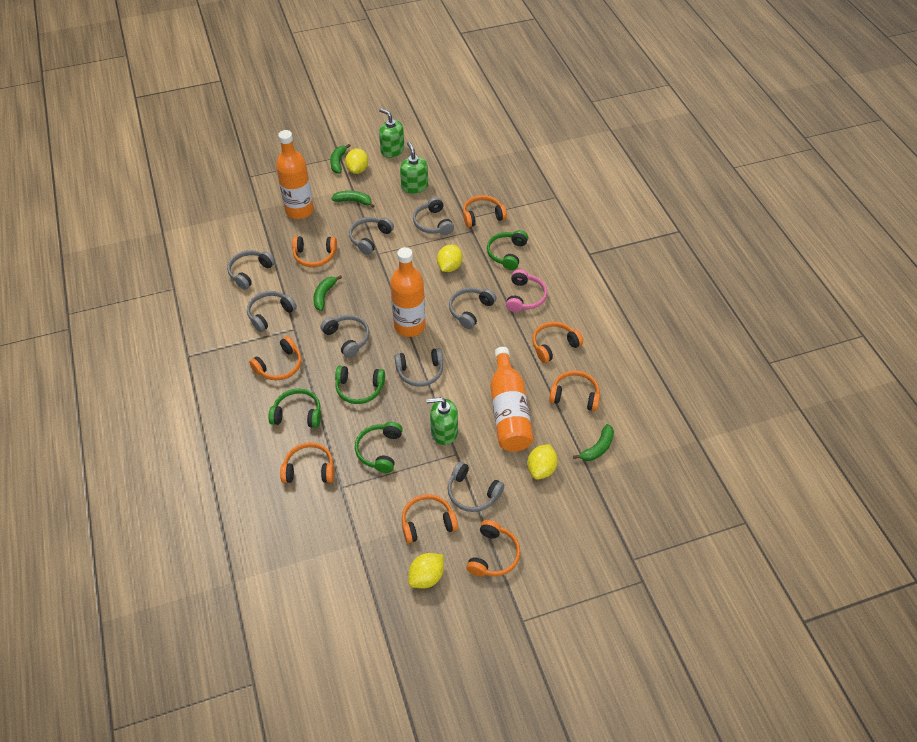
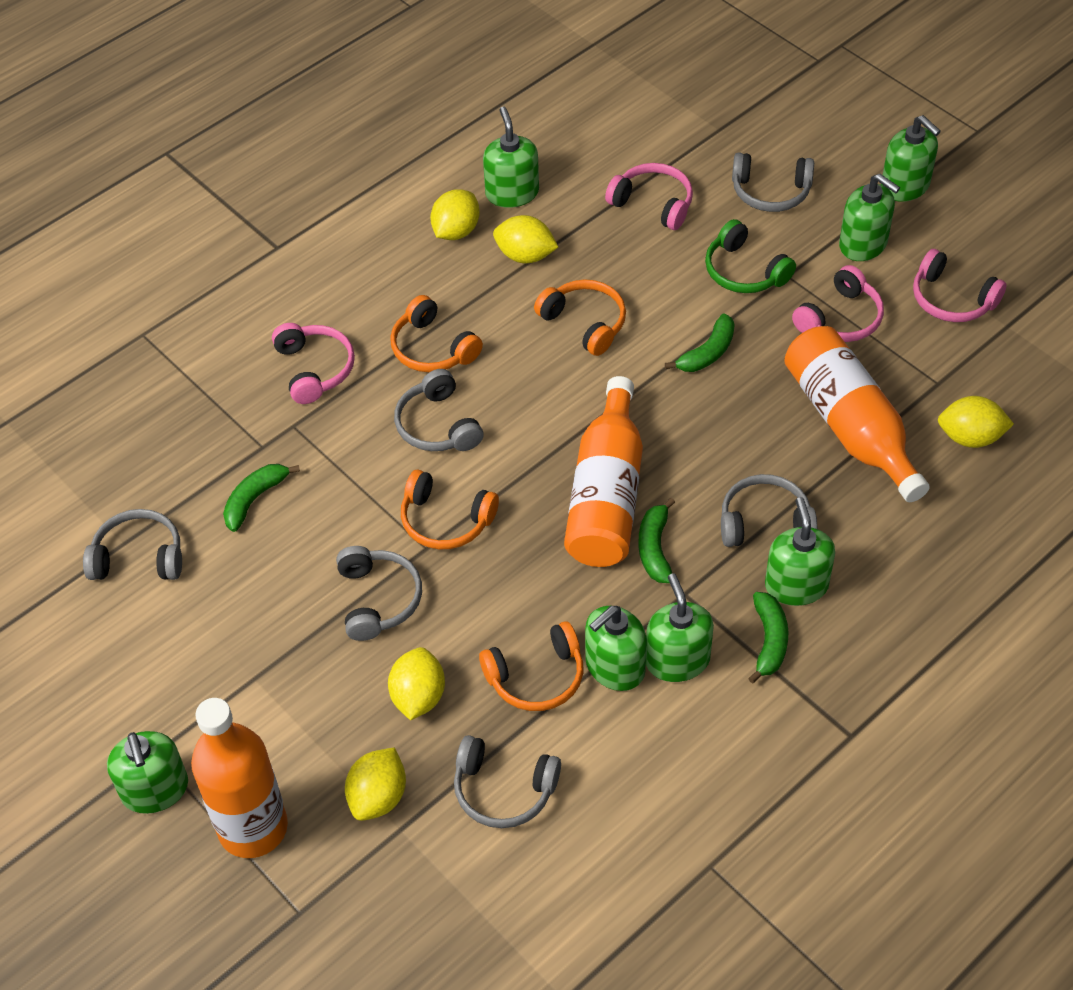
green headphones: 4 -> 1
green soap dispenser: 3 -> 7
grey headphones: 8 -> 6
orange headphones: 8 -> 4
pink headphones: 1 -> 4
yellow lemon: 4 -> 5

